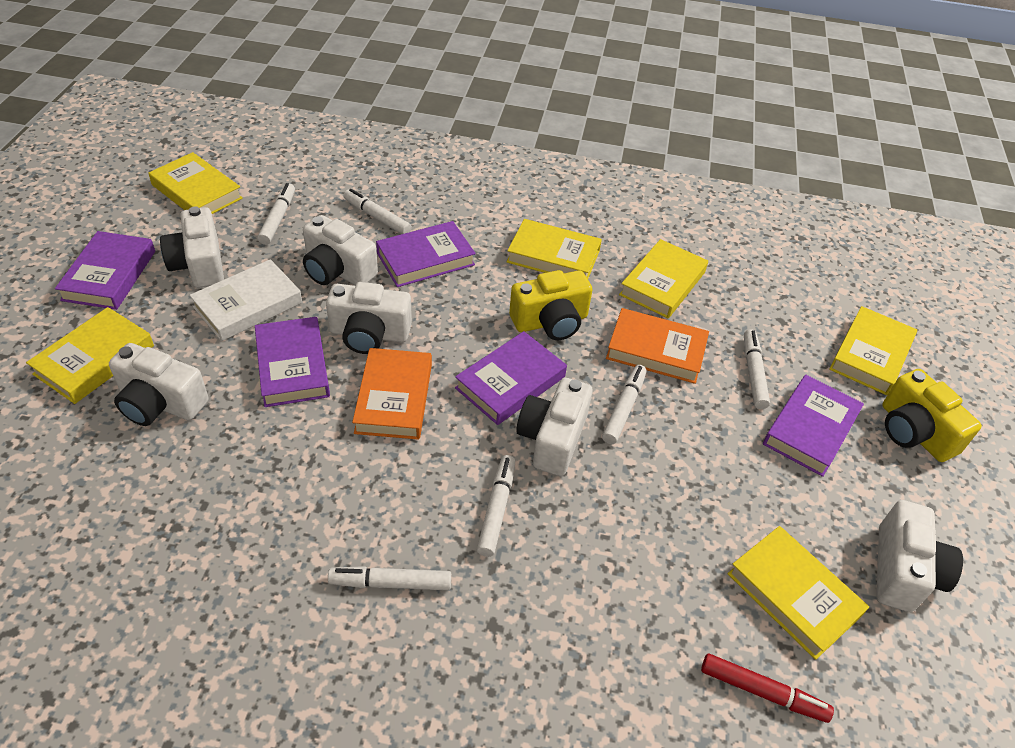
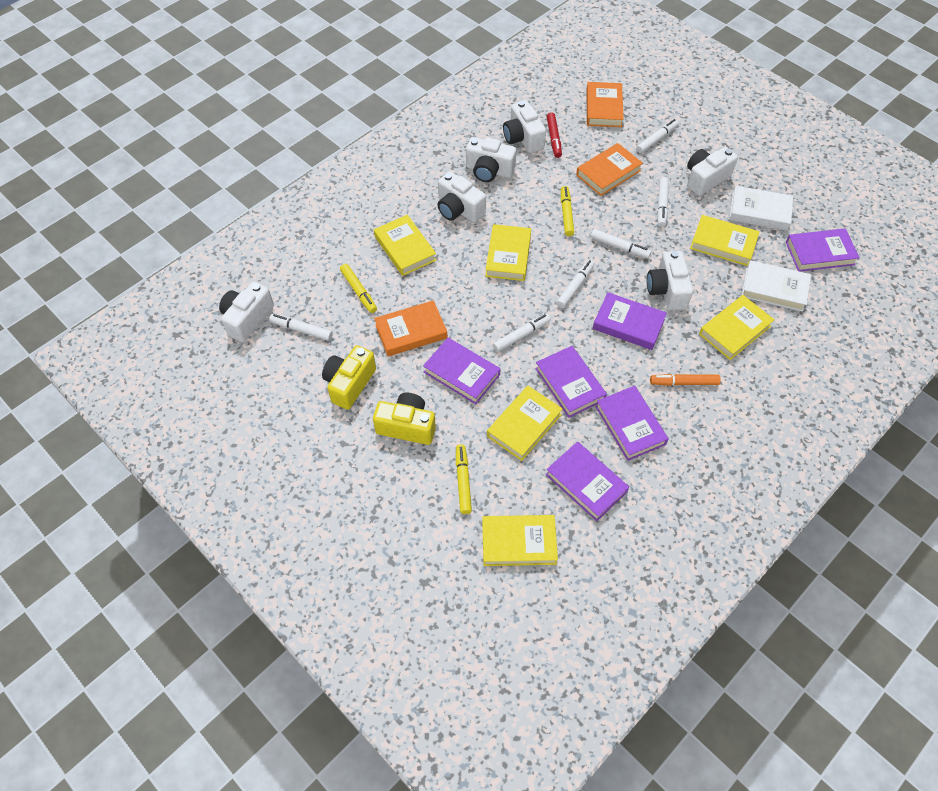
orange book: 2 -> 3
orange marker: 0 -> 1
purple book: 5 -> 6
white book: 1 -> 2
yellow marker: 0 -> 3

